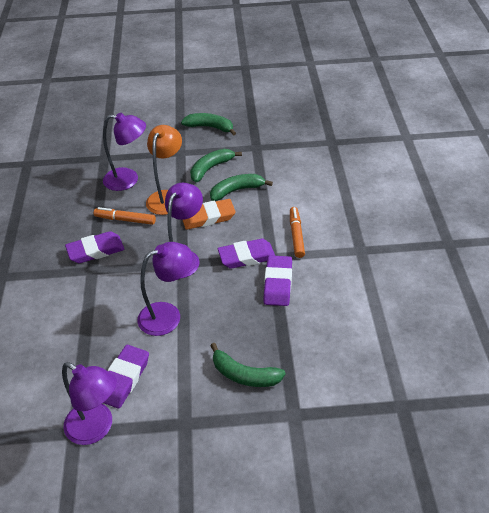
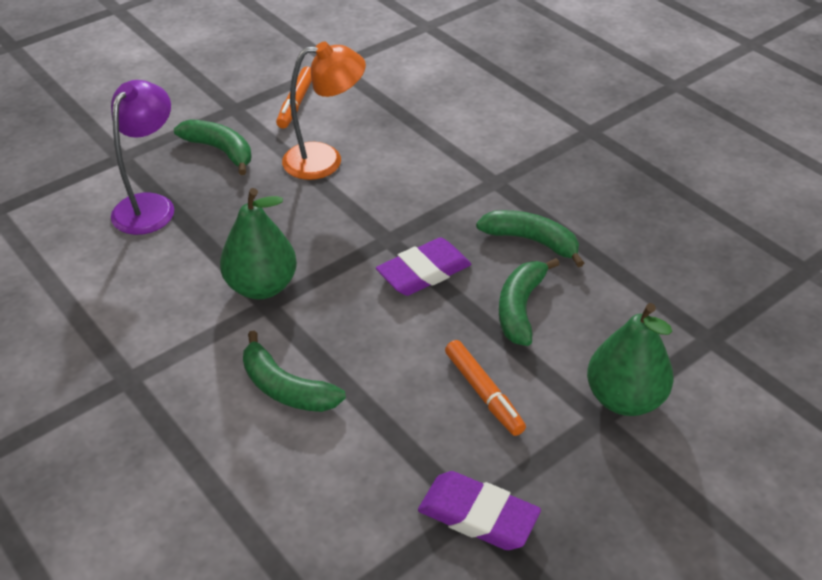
green pear: 0 -> 2
orange eraser: 1 -> 0
purple eraser: 4 -> 2
purple lamp: 4 -> 1

